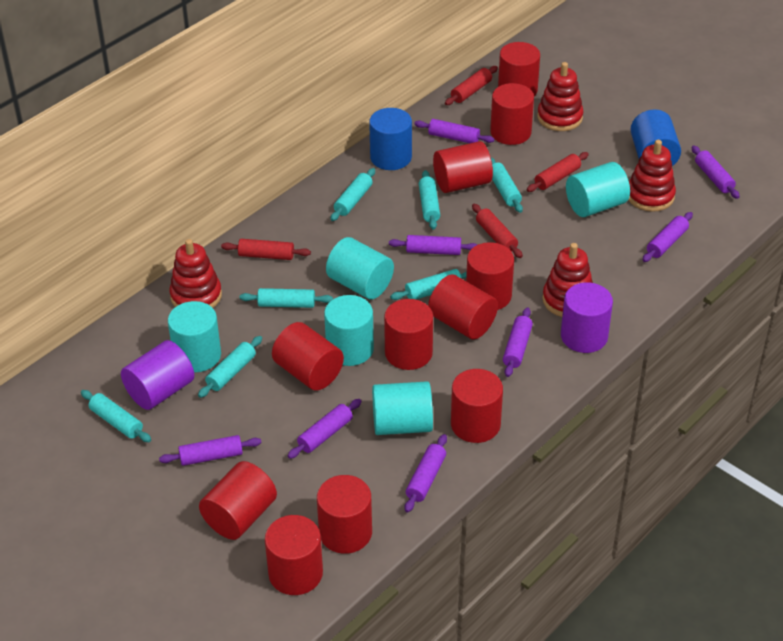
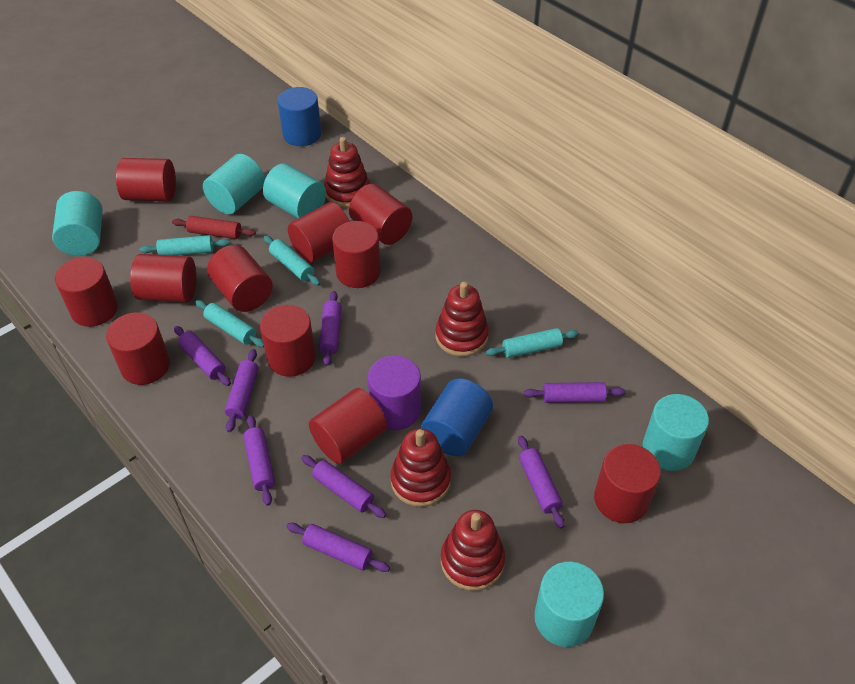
purple cylinder: 2 -> 1
red rolling pin: 4 -> 1
turquoise rolling pin: 7 -> 4

